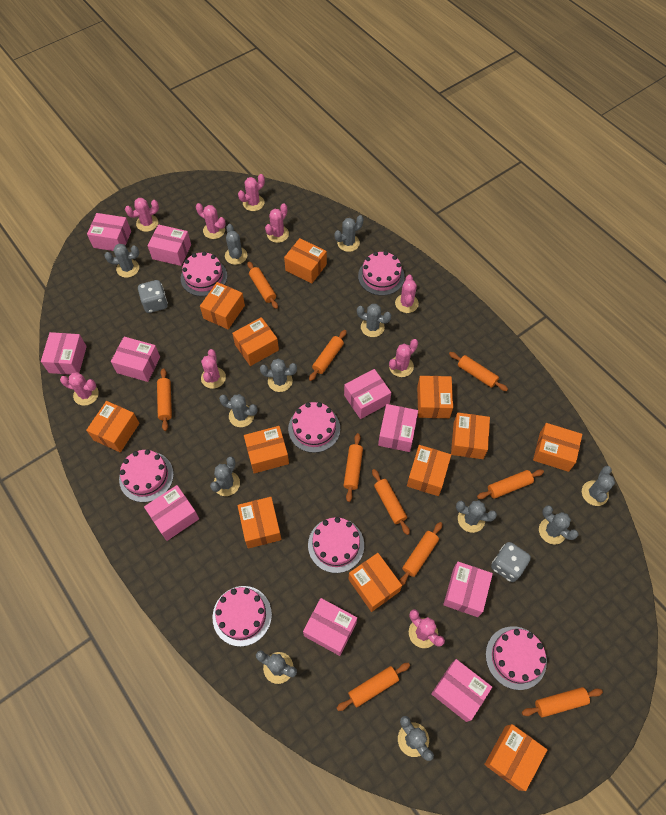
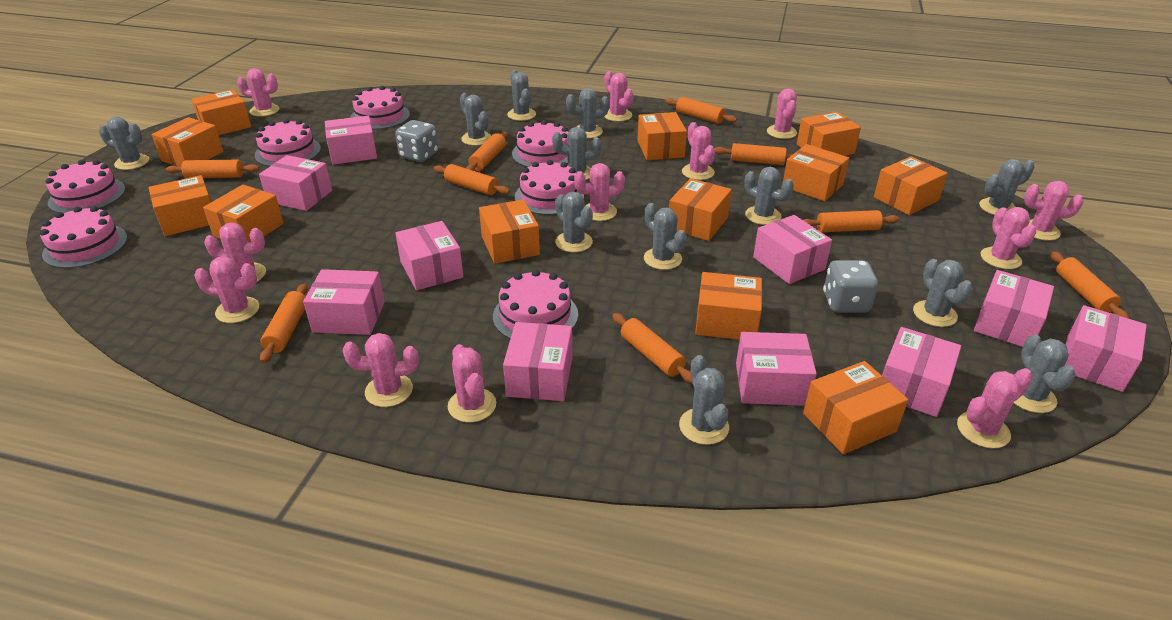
orange rolling pin: 10 -> 9
pink cactus: 9 -> 12

